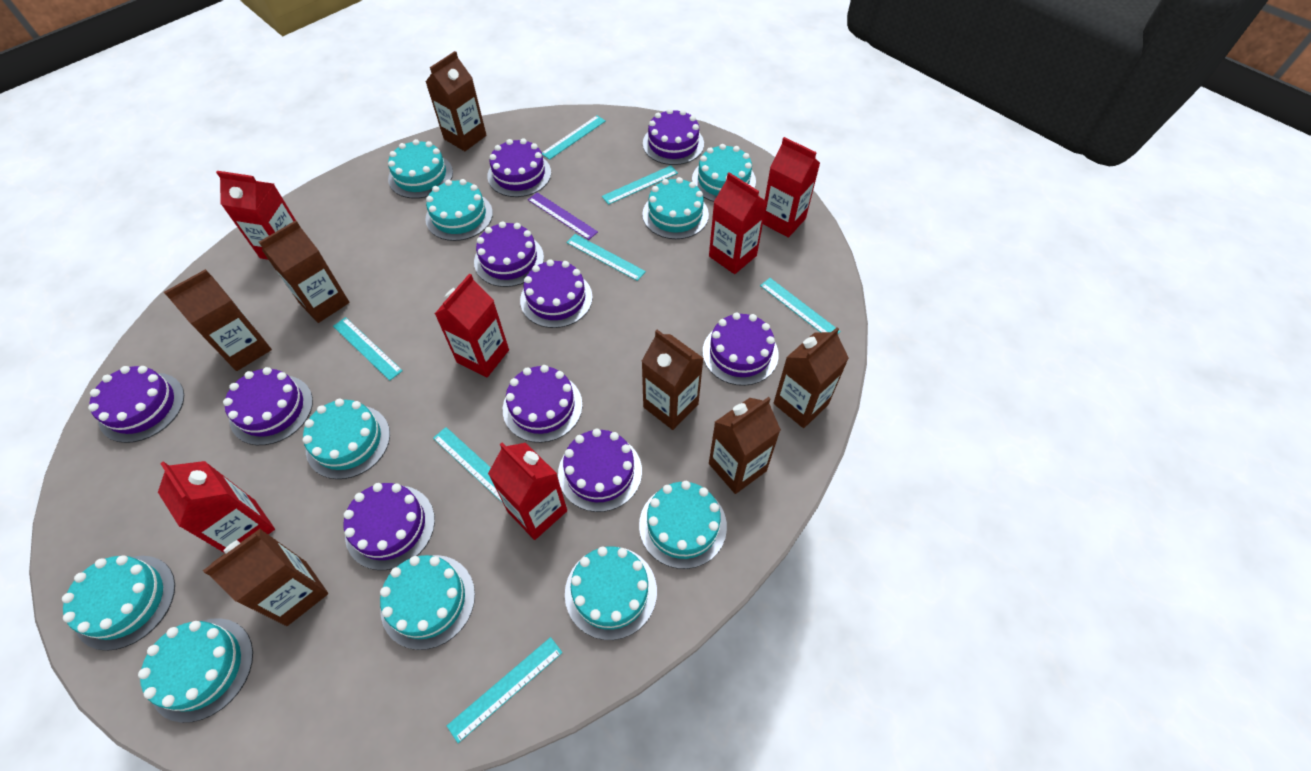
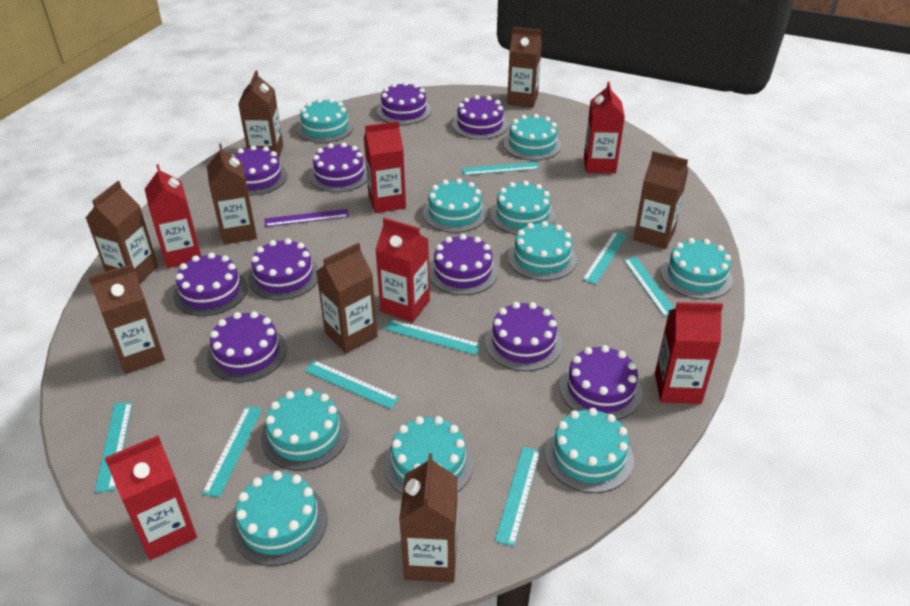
brown carton: 7 -> 8
turquoise ruler: 7 -> 8

